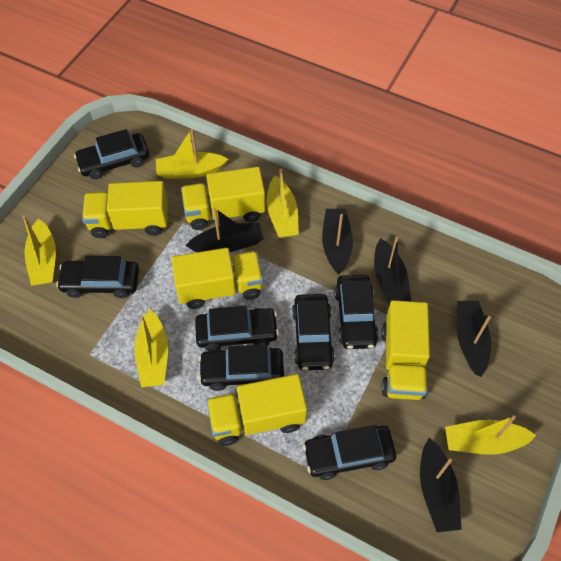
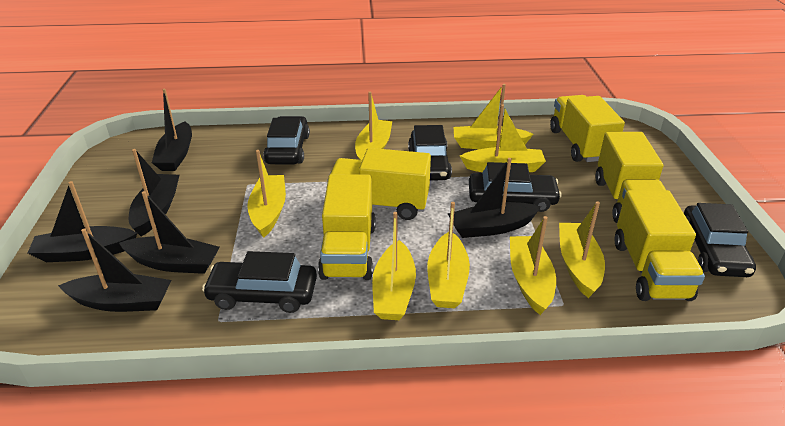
black boat: 5 -> 6
black car: 7 -> 5
yellow boat: 5 -> 8

